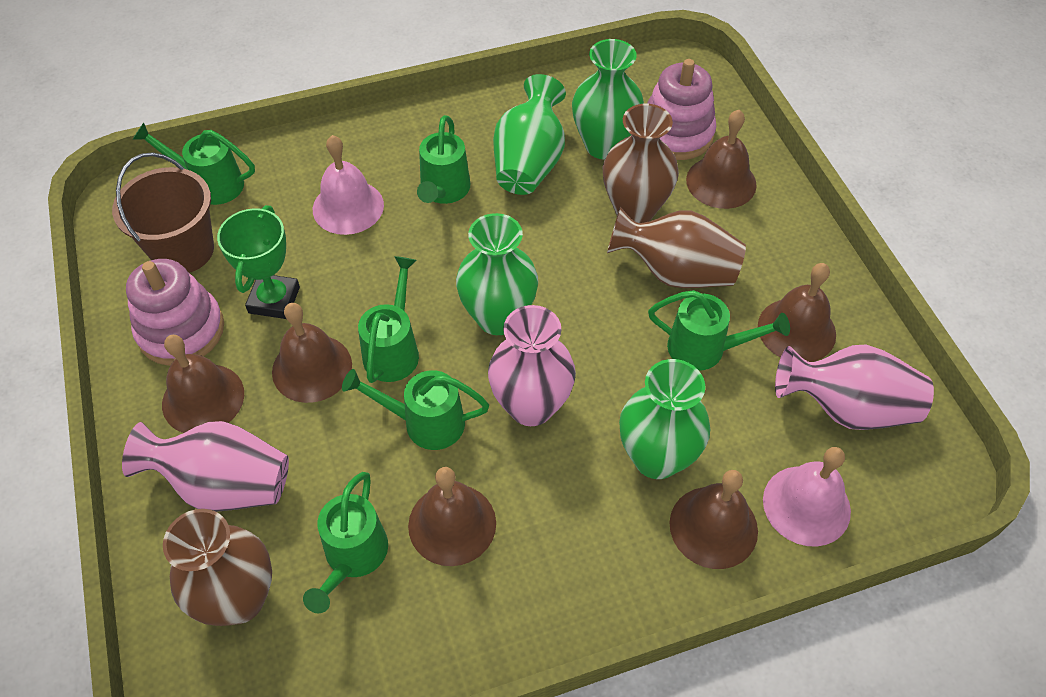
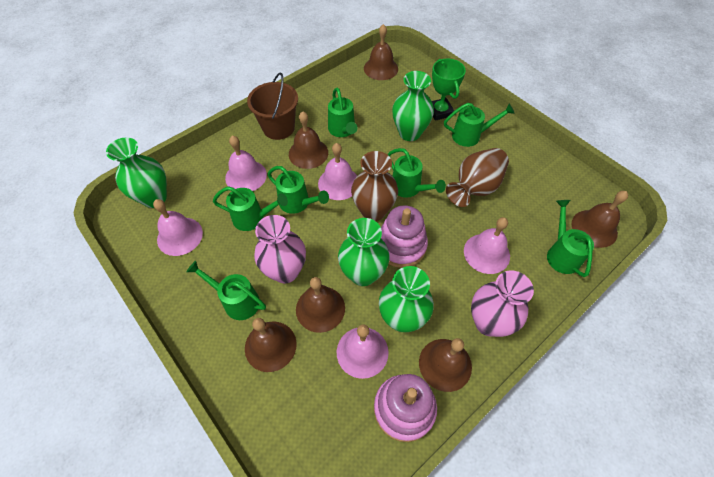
brown vase: 3 -> 2
green watering can: 6 -> 7
pink bell: 2 -> 5
pink vase: 3 -> 2

